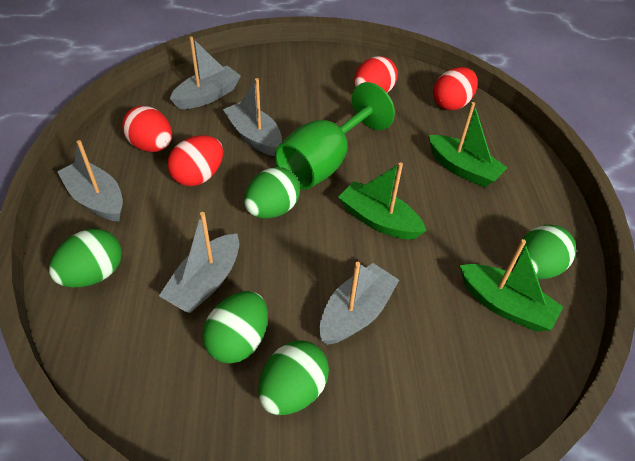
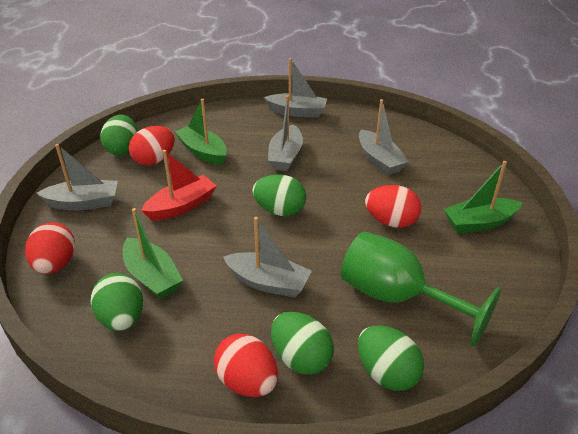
red boat: 0 -> 1

